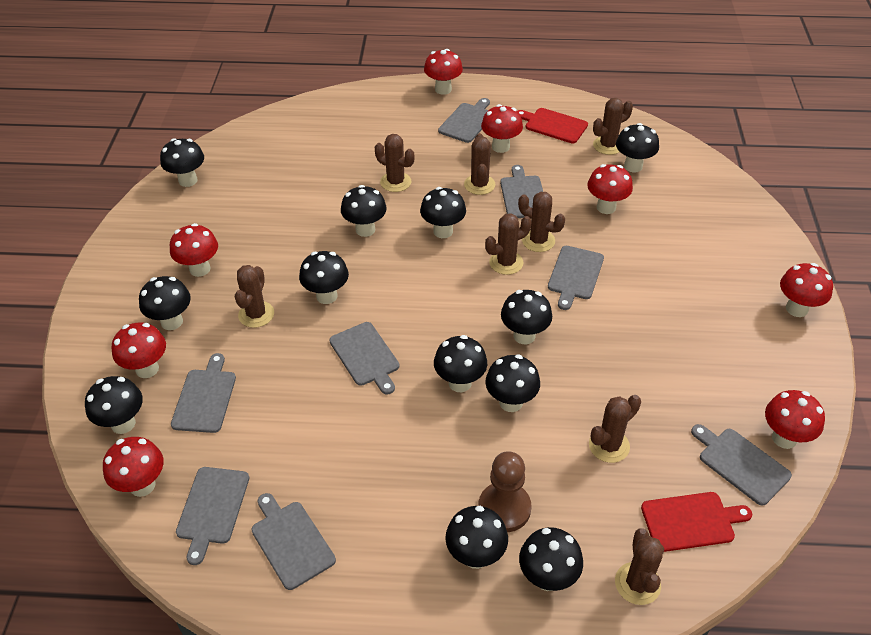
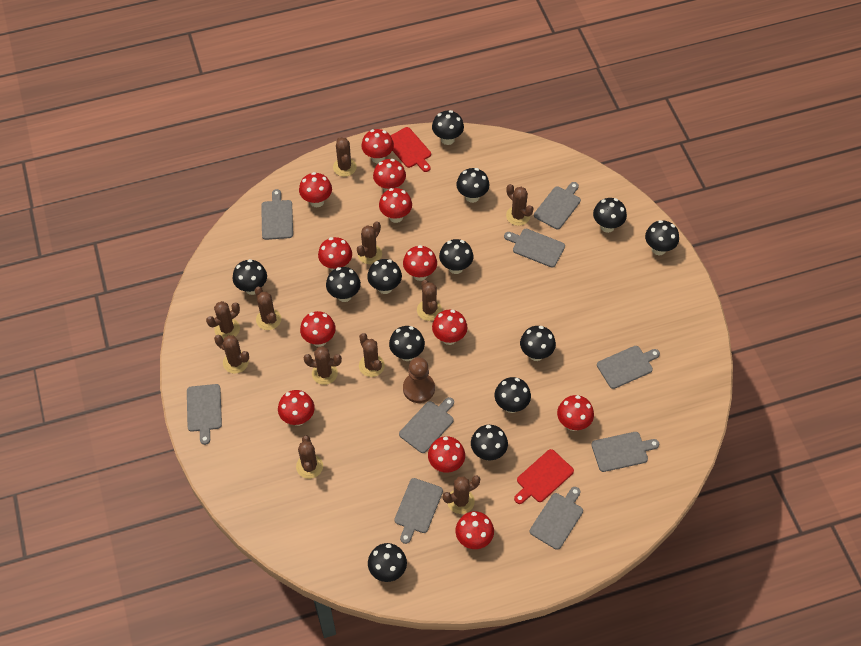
black mushroom: 12 -> 13
brown cactus: 8 -> 11
grey cutting board: 8 -> 9
red mushroom: 8 -> 12

